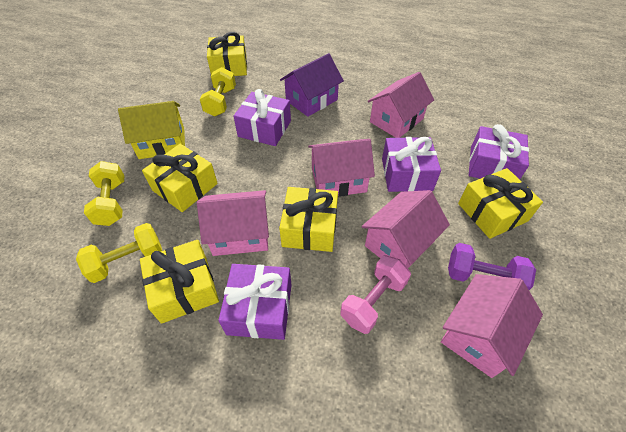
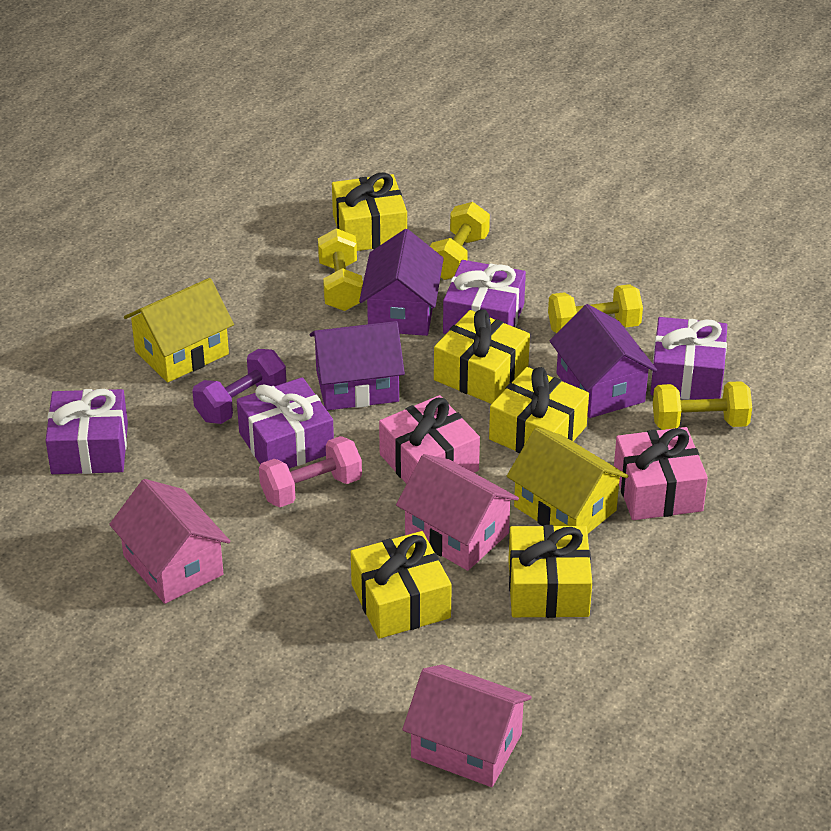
pink gift: 0 -> 2
pink house: 5 -> 3
purple house: 1 -> 3
yellow dumbbell: 3 -> 4
yellow house: 1 -> 2

